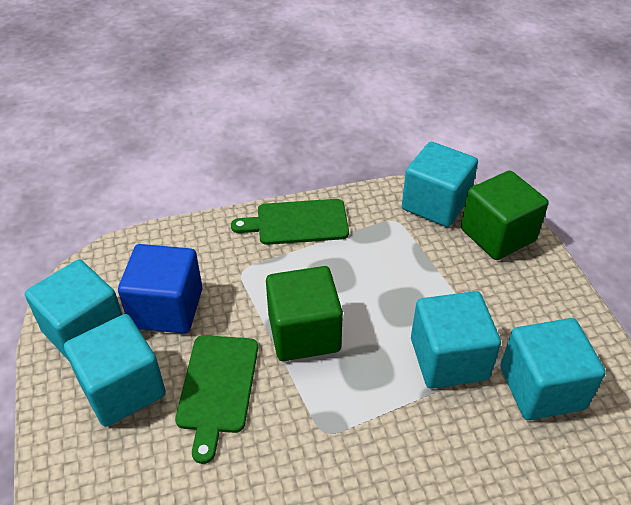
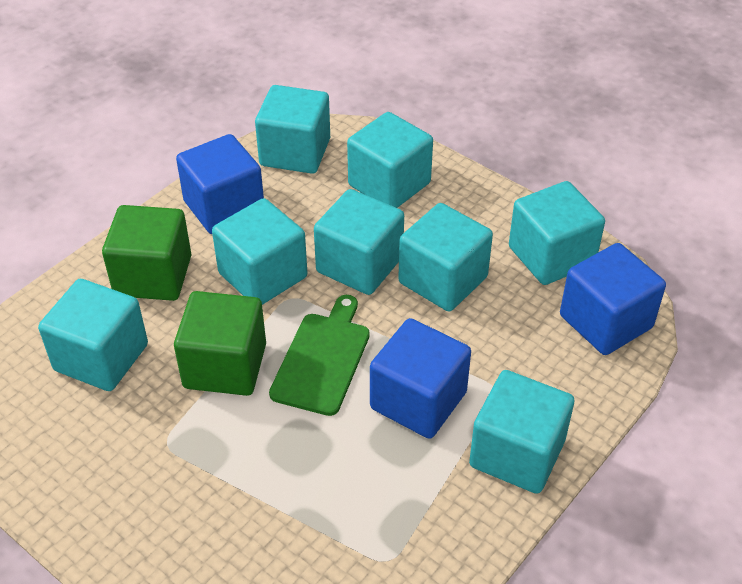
blue cube: 1 -> 3
green cutting board: 2 -> 1
turquoise cube: 5 -> 8

